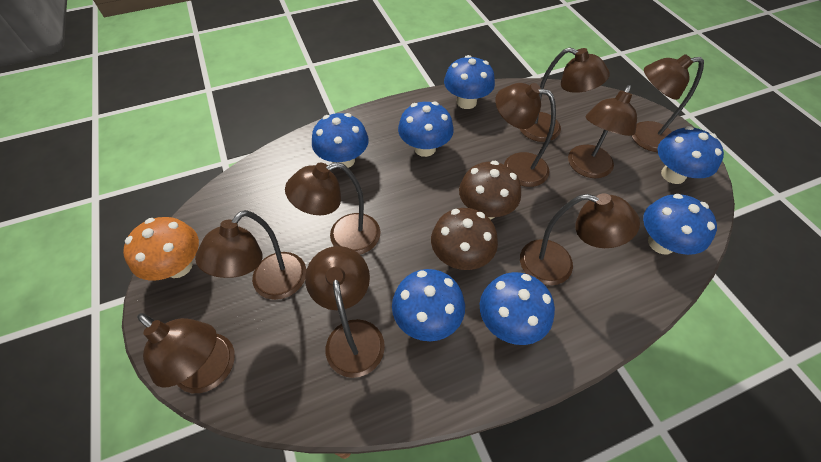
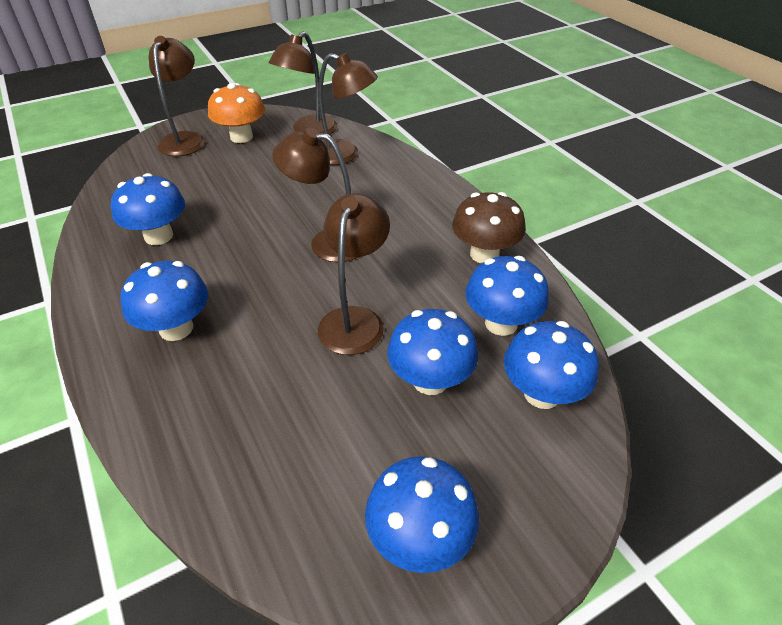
blue mushroom: 7 -> 6
brown lamp: 9 -> 5
brown mushroom: 2 -> 1

